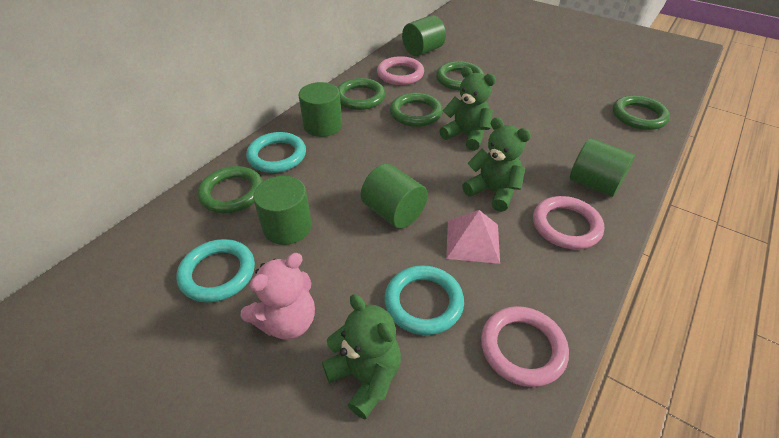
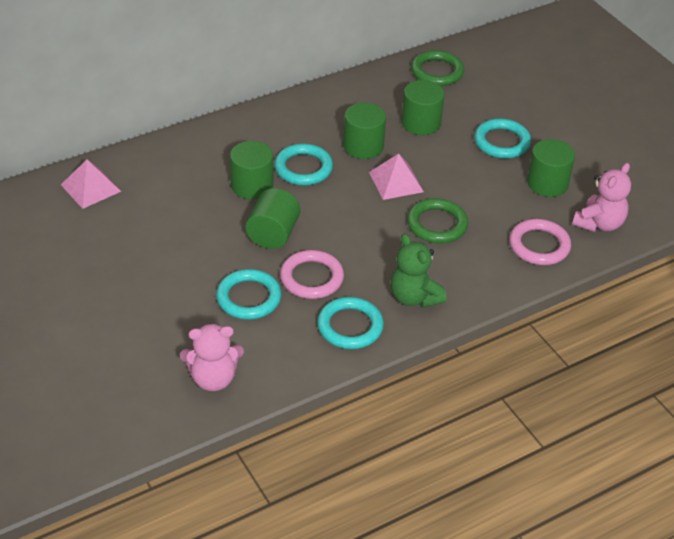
green ring: 5 -> 2
green teddy bear: 3 -> 1
pink pyramid: 1 -> 2
pink ring: 3 -> 2
pink teddy bear: 1 -> 2
turquoise ring: 3 -> 4

